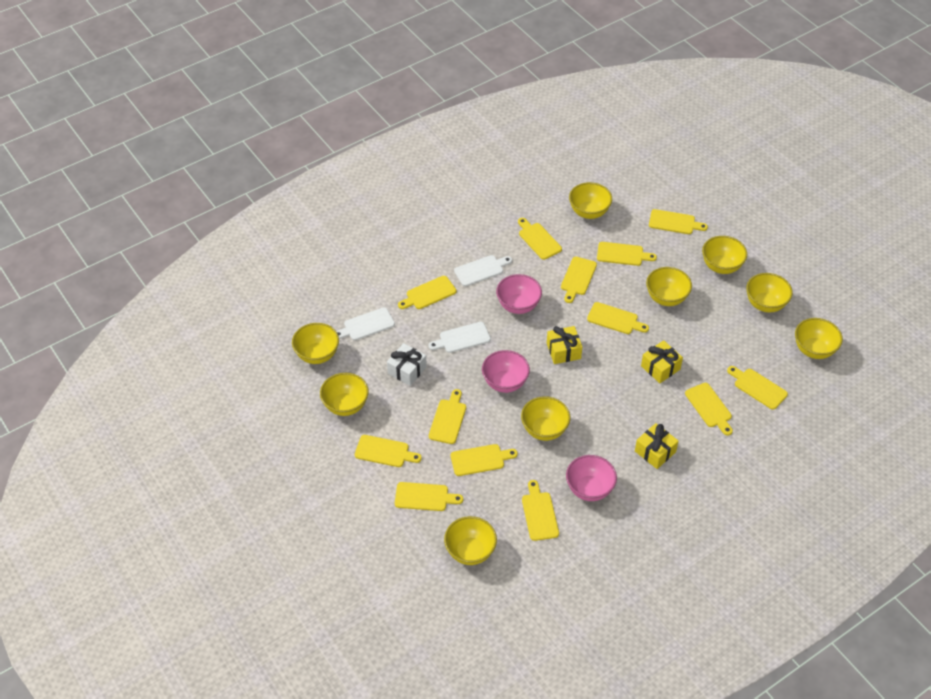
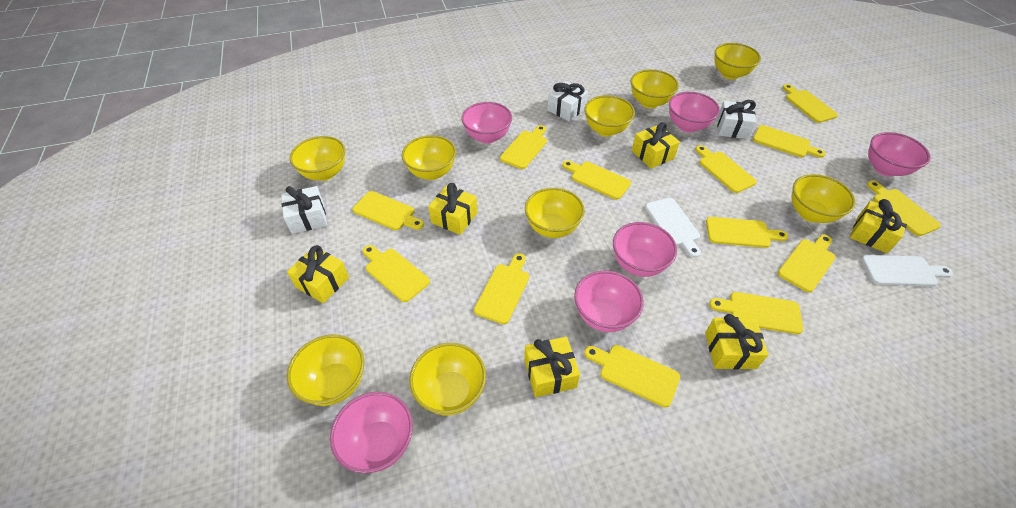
pink bowl: 3 -> 6
white cutting board: 3 -> 2
white gift: 1 -> 3
yellow gift: 3 -> 6

